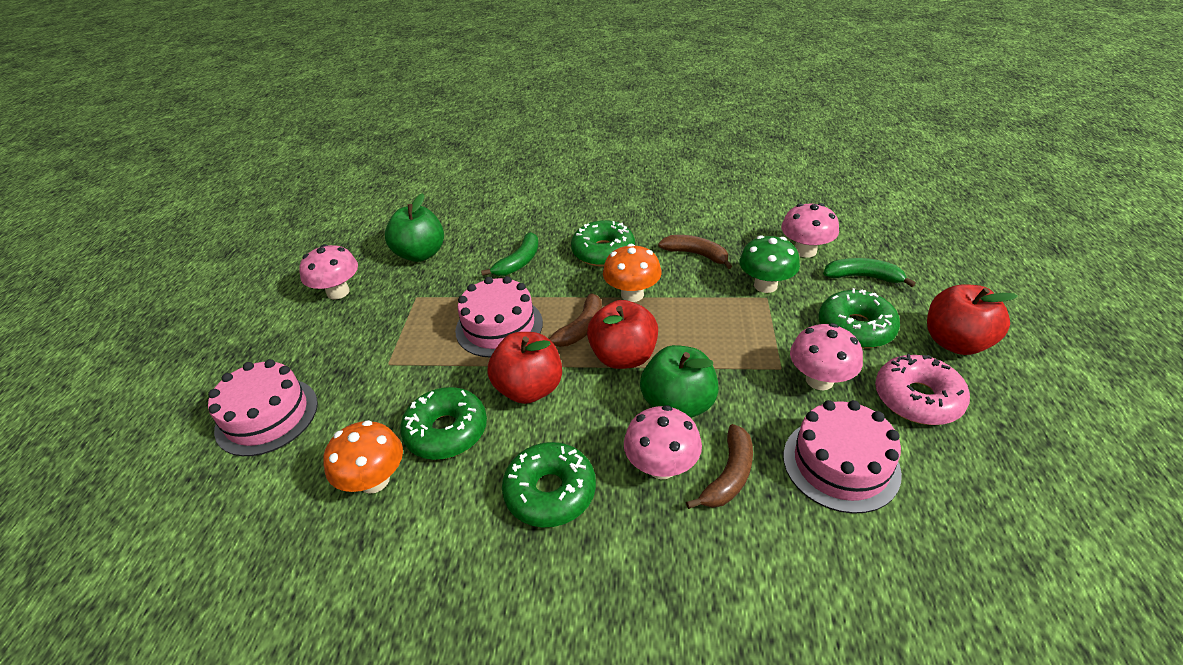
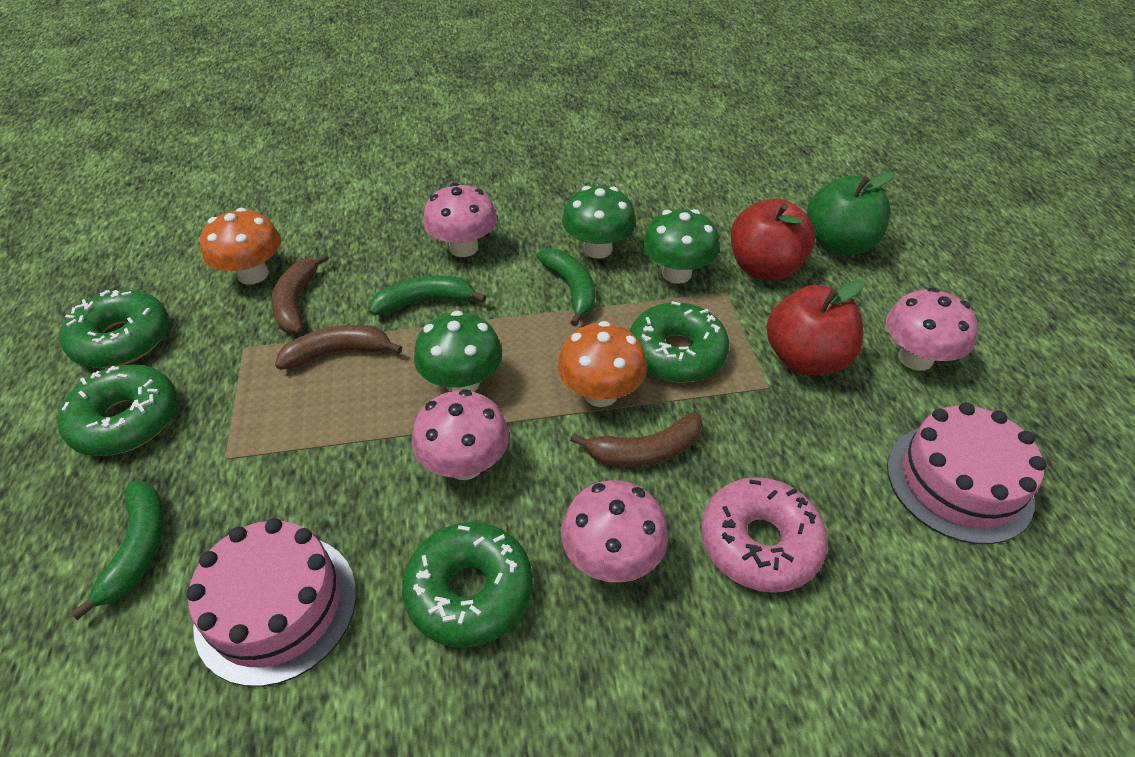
green apple: 2 -> 1
green banana: 2 -> 3
green mushroom: 1 -> 3
pink cake: 3 -> 2
red apple: 3 -> 2

